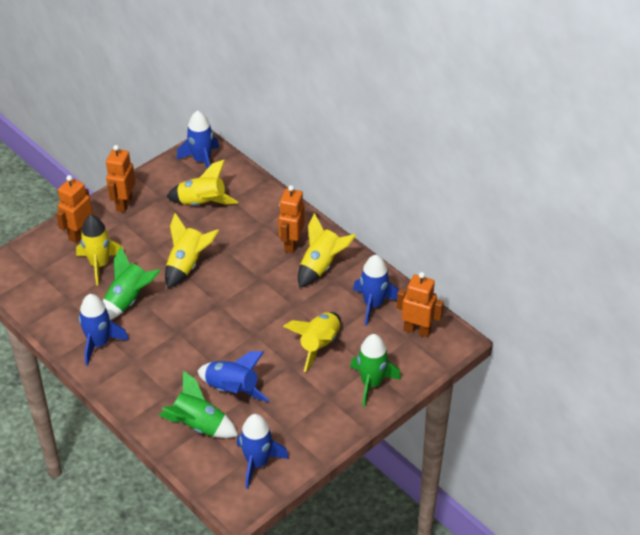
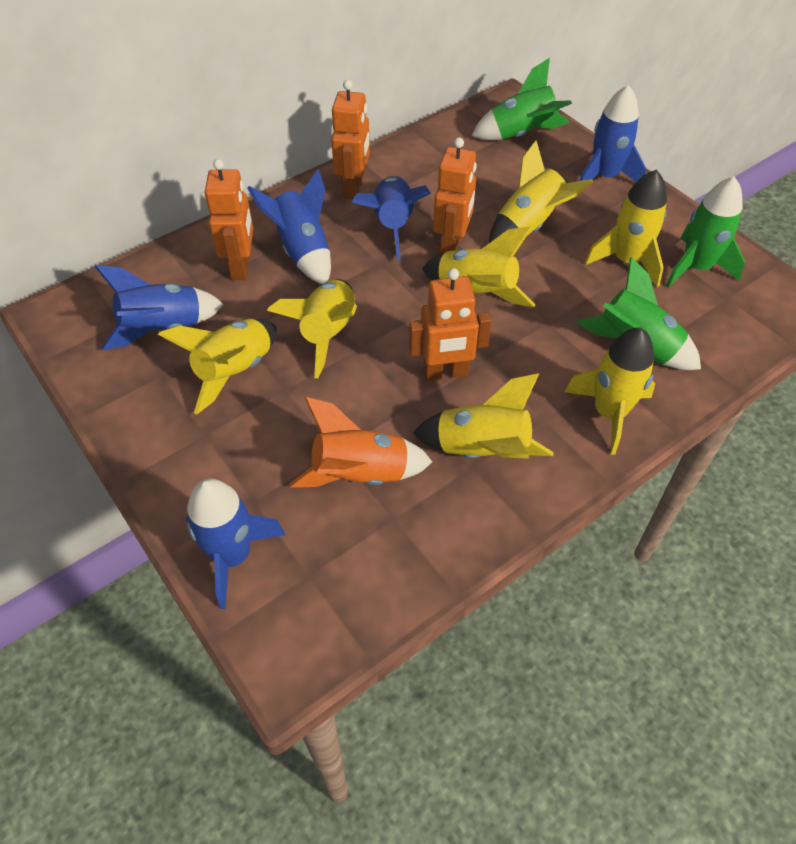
orange rocket: 0 -> 1
yellow rocket: 5 -> 7

